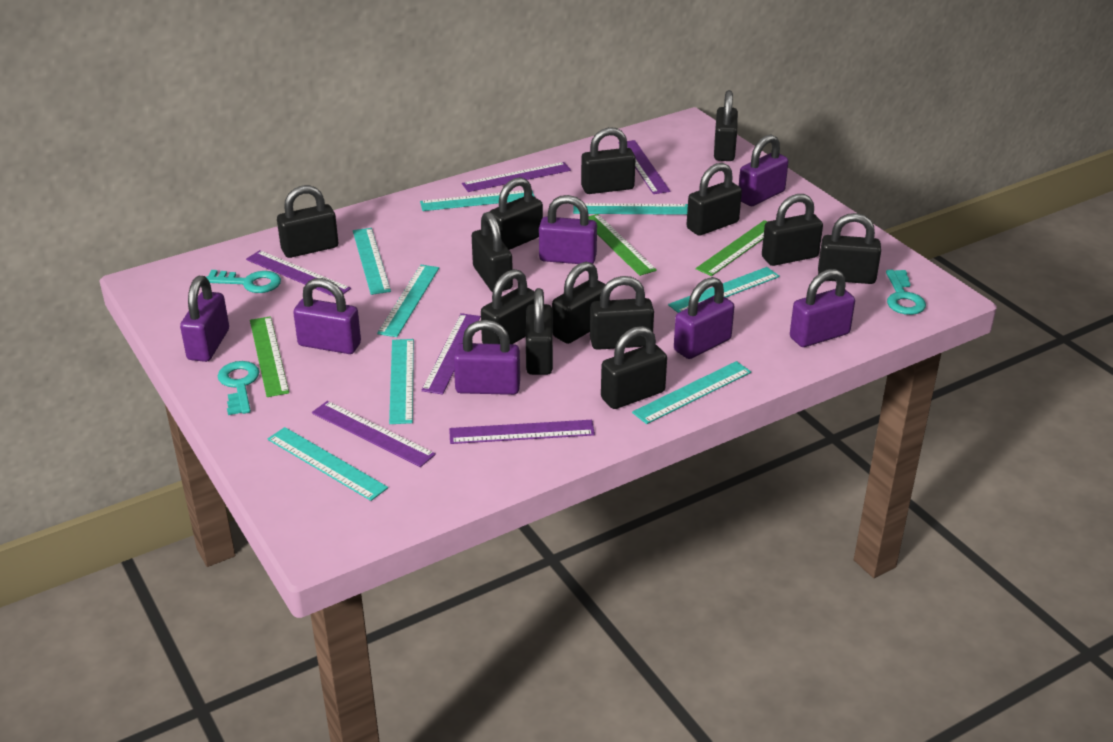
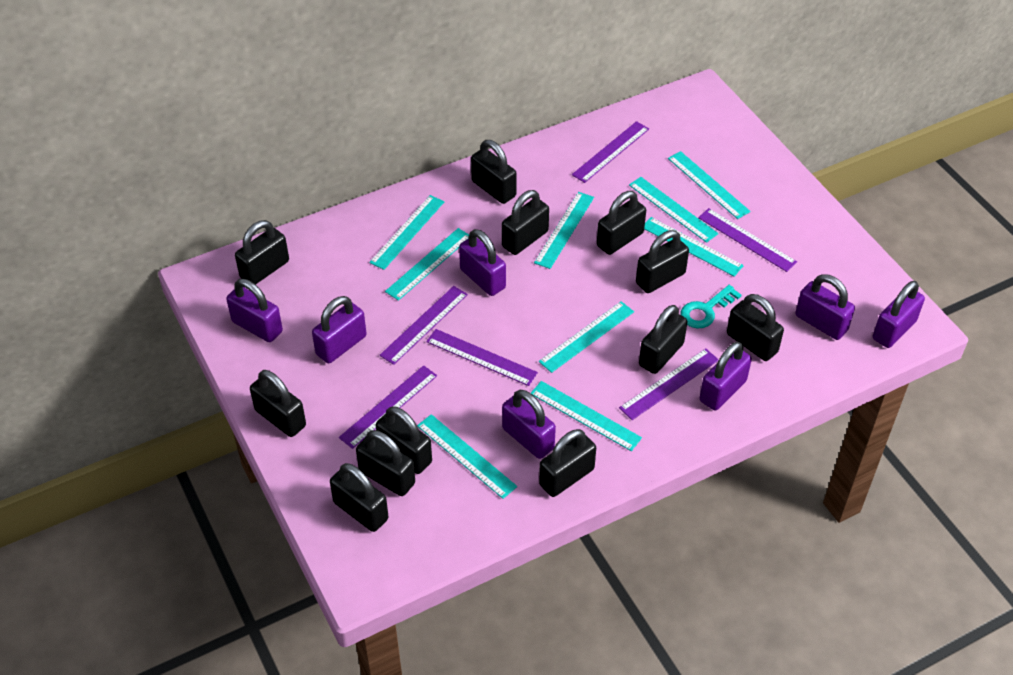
black padlock: 13 -> 12
green ruler: 3 -> 0
turquoise key: 3 -> 1
turquoise ruler: 8 -> 9

